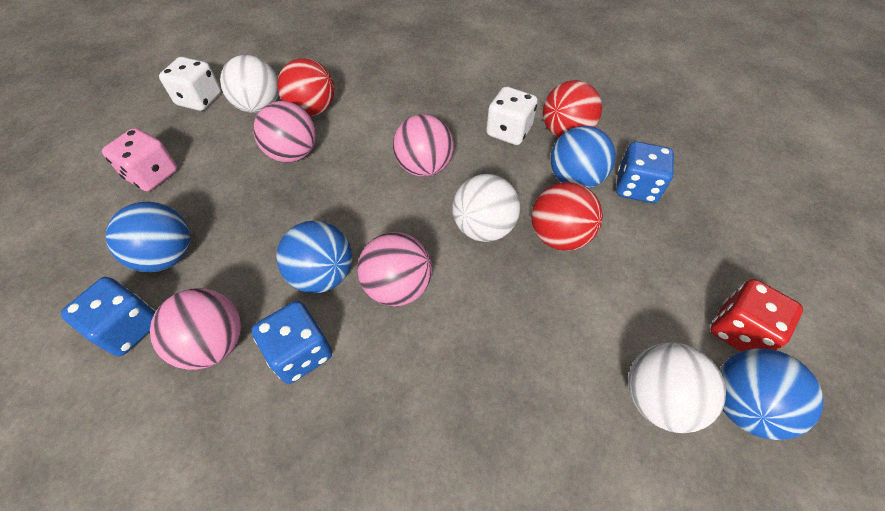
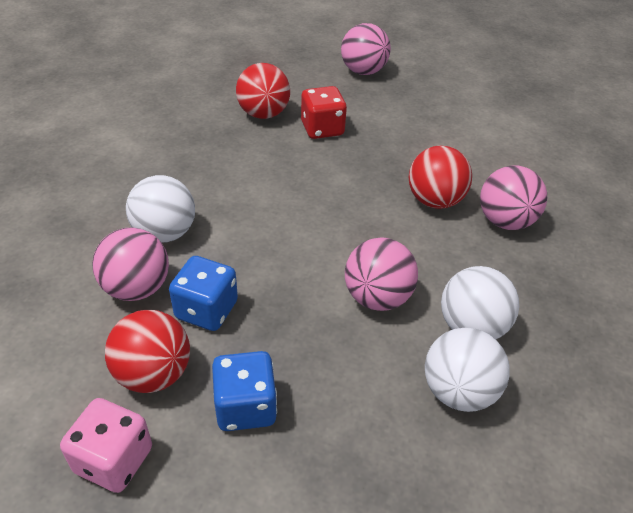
blue ball: 4 -> 0
blue dice: 3 -> 2
white dice: 2 -> 0

